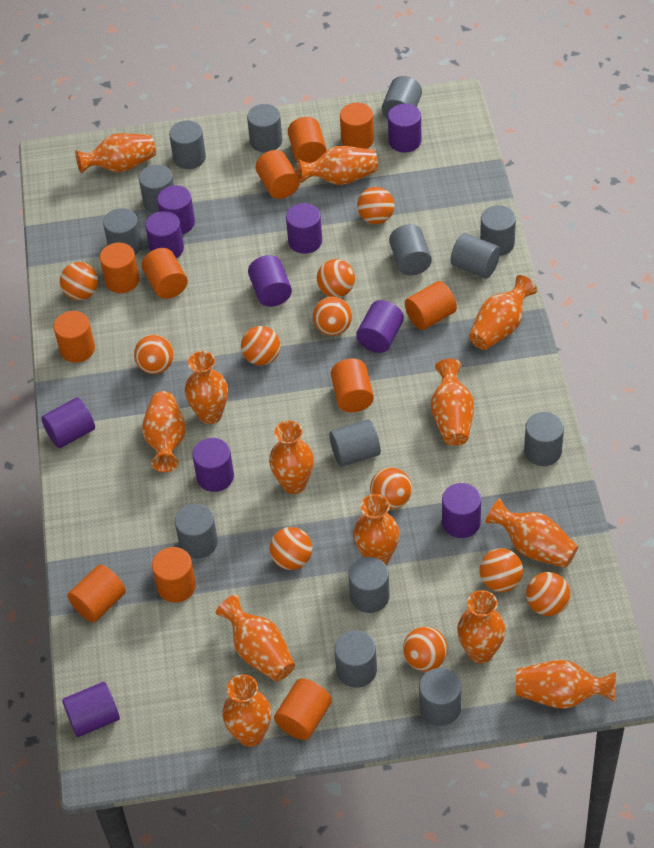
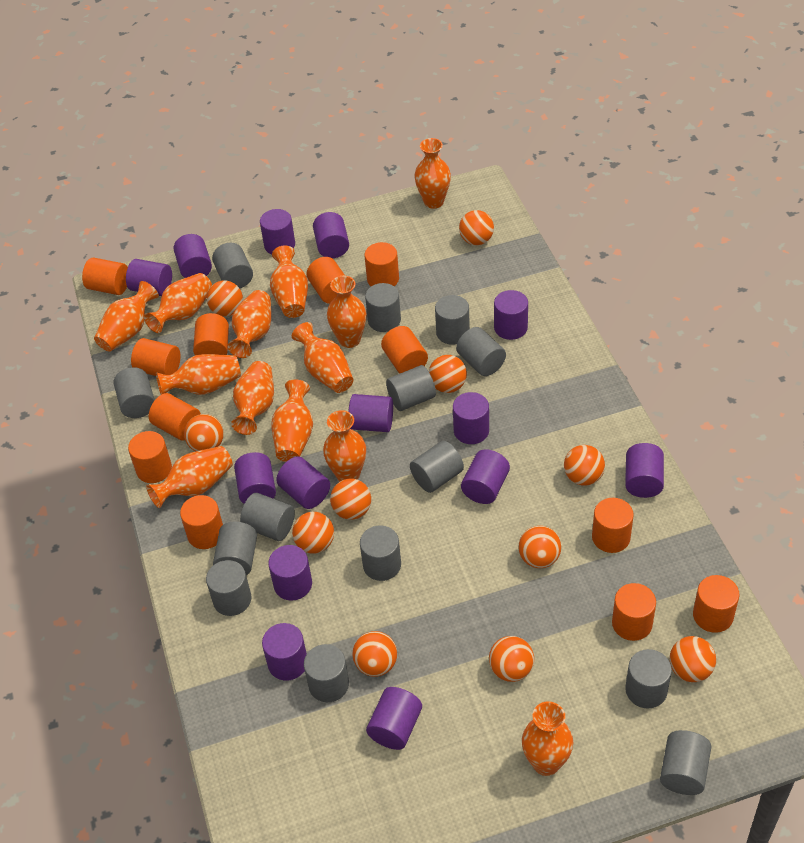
orange cylinder: 11 -> 12
purple cylinder: 10 -> 14

